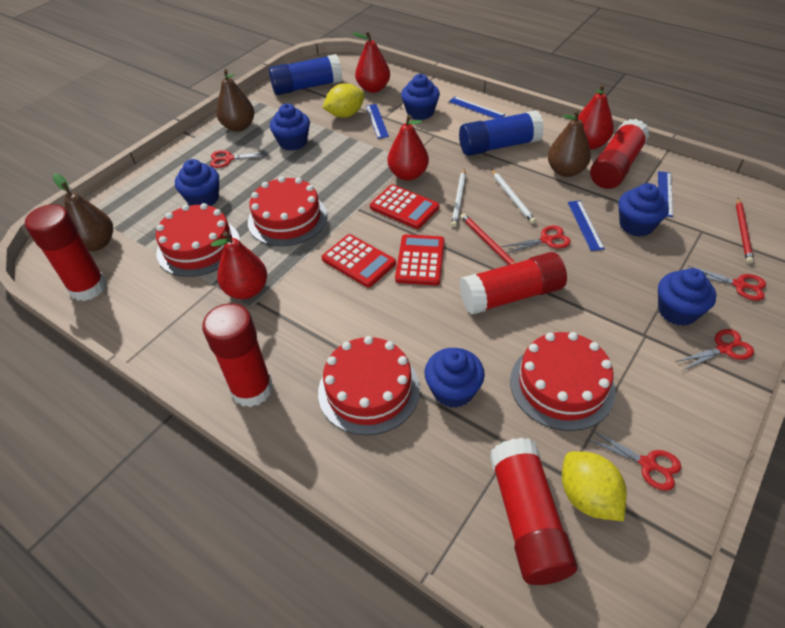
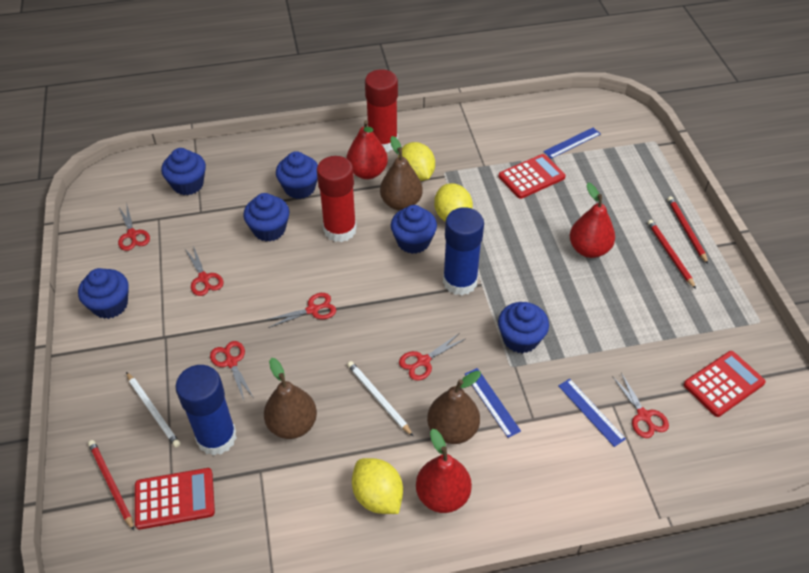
blue ruler: 4 -> 3
red cake: 4 -> 0
red glue stick: 5 -> 2
red pear: 4 -> 3
red pencil: 2 -> 3
red scissors: 5 -> 6
yellow lemon: 2 -> 3

